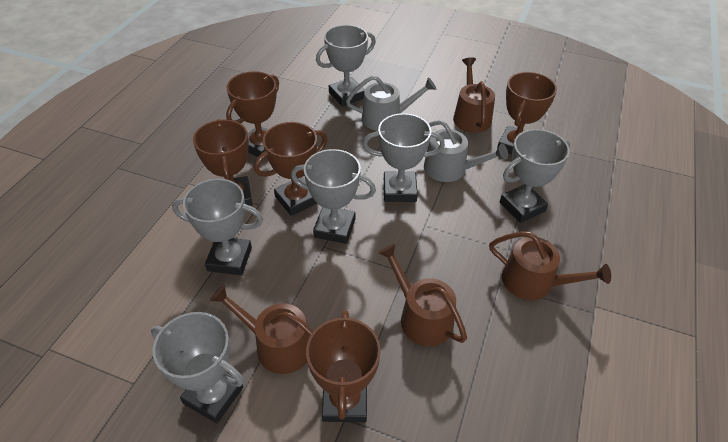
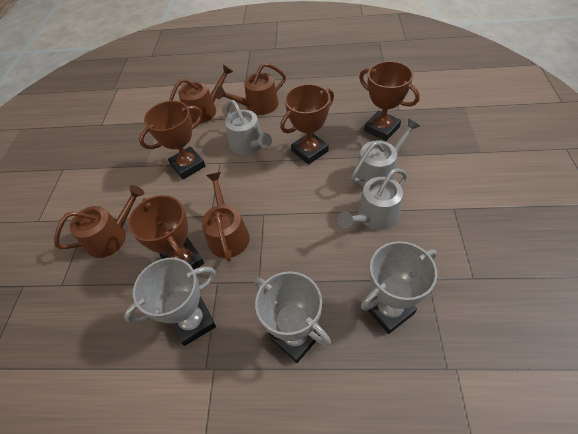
brown trophy: 5 -> 4
grey trophy: 6 -> 3
grey watering can: 2 -> 3

